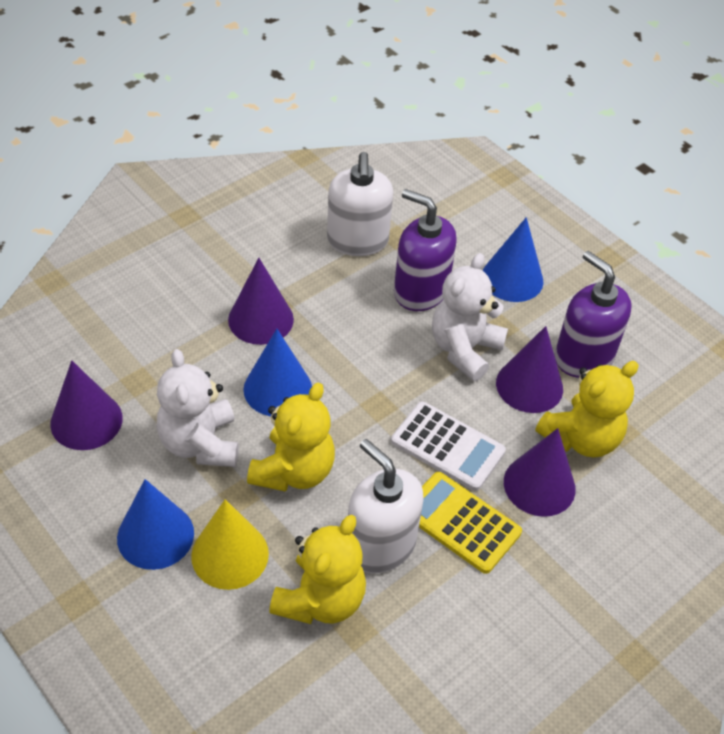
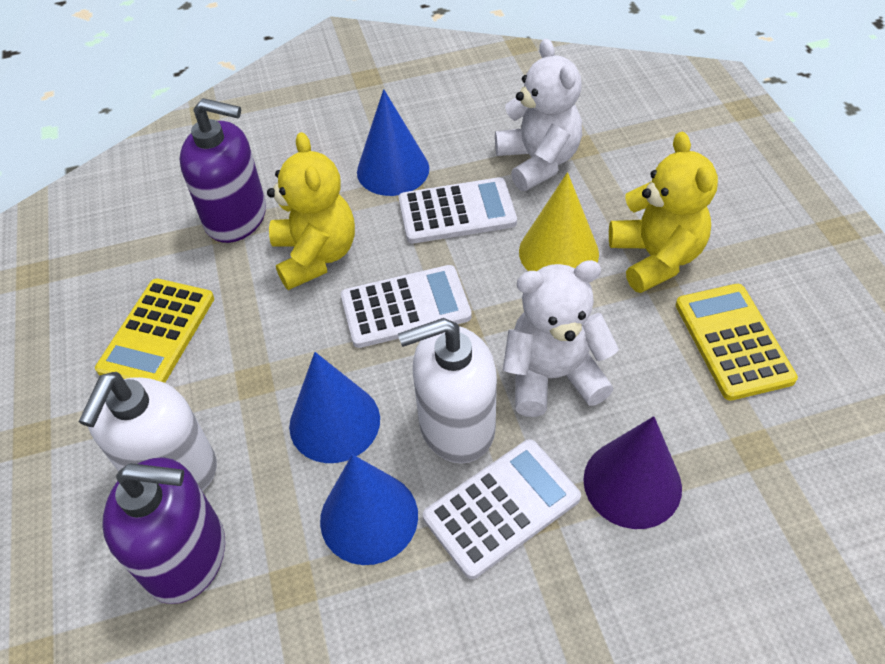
purple cone: 4 -> 1
white calculator: 1 -> 3
yellow calculator: 1 -> 2
yellow teddy bear: 3 -> 2

